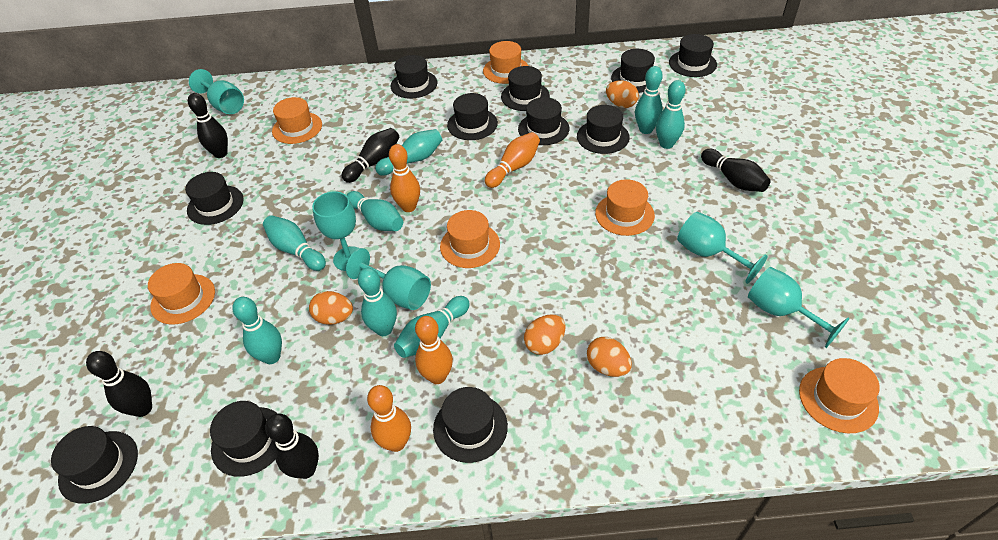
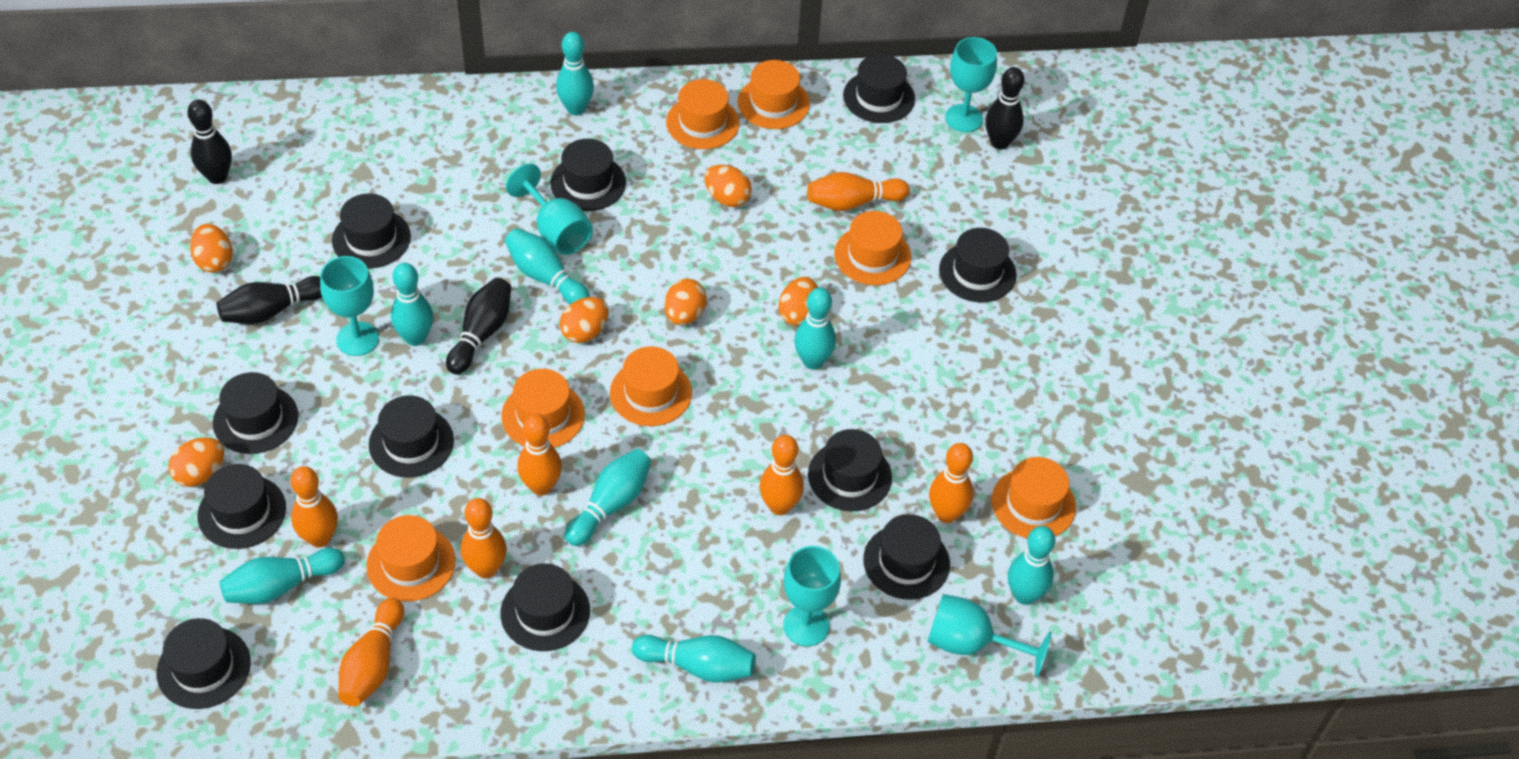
black bowling pin: 5 -> 4
orange bowling pin: 4 -> 7
orange egg: 4 -> 6
orange hat: 6 -> 7

